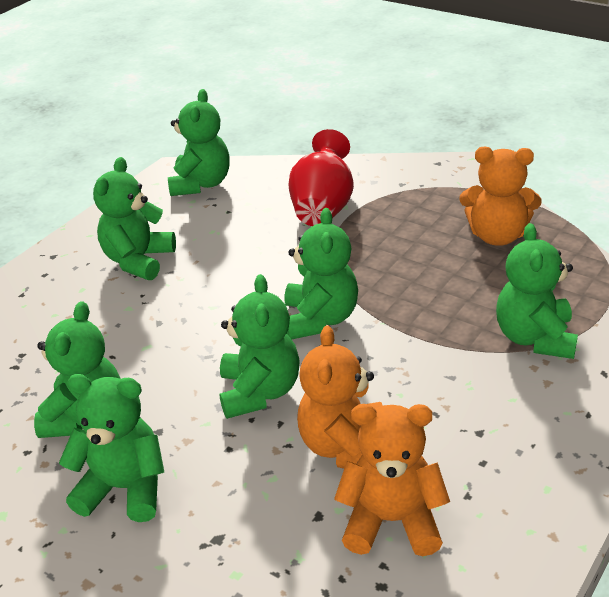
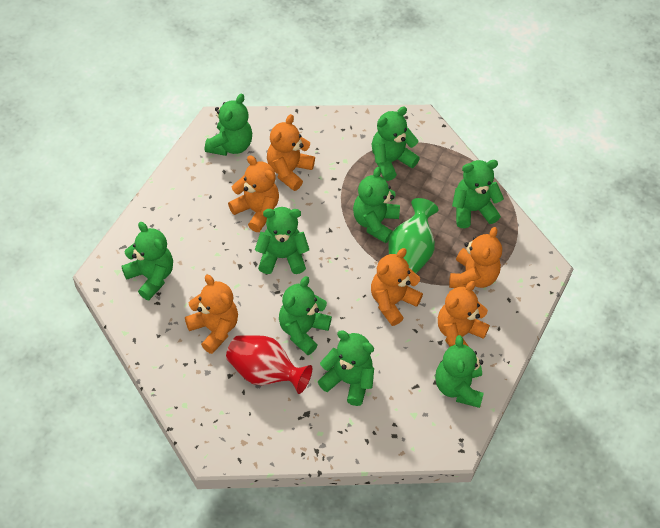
green teddy bear: 7 -> 9
green vase: 0 -> 1
orange teddy bear: 3 -> 6

